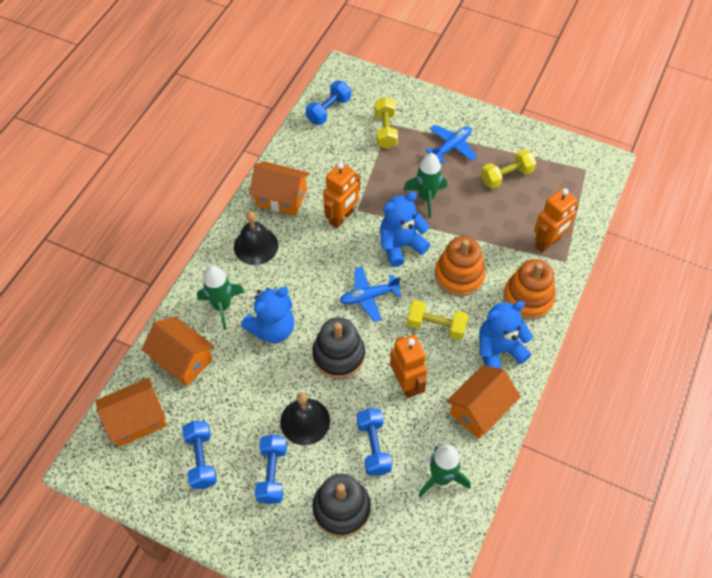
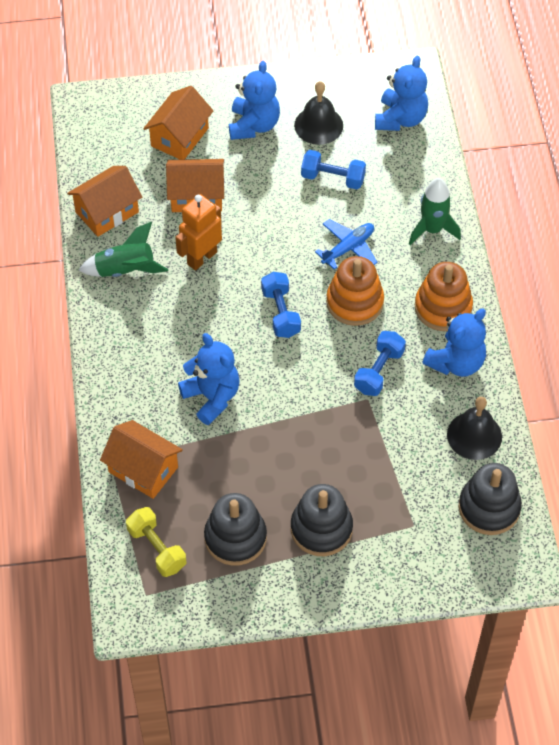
black stacking toy: 2 -> 3
blue dumbbell: 4 -> 3
blue plane: 2 -> 1
blue teddy bear: 3 -> 4
green rocket: 3 -> 2
orange robot: 3 -> 1
yellow dumbbell: 3 -> 1

